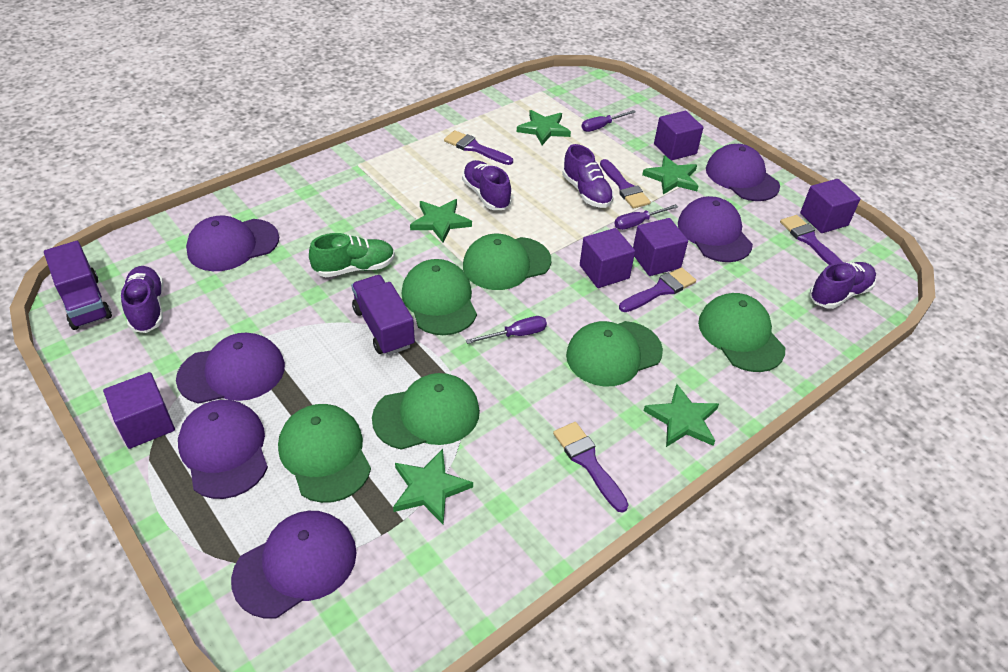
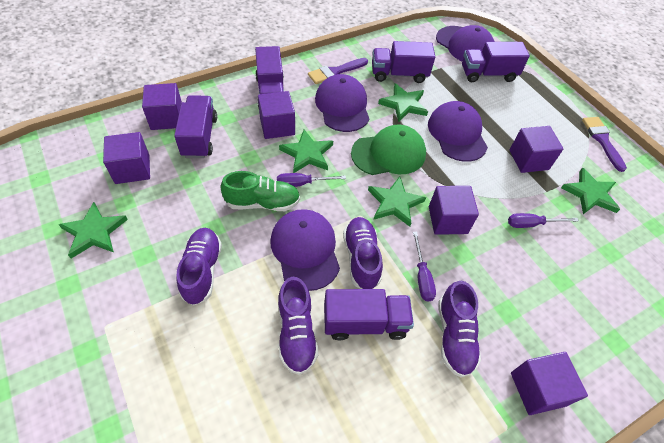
green cap: 6 -> 1
purple brush: 5 -> 2
purple cap: 6 -> 4
purple cube: 5 -> 6
purple truck: 2 -> 5

